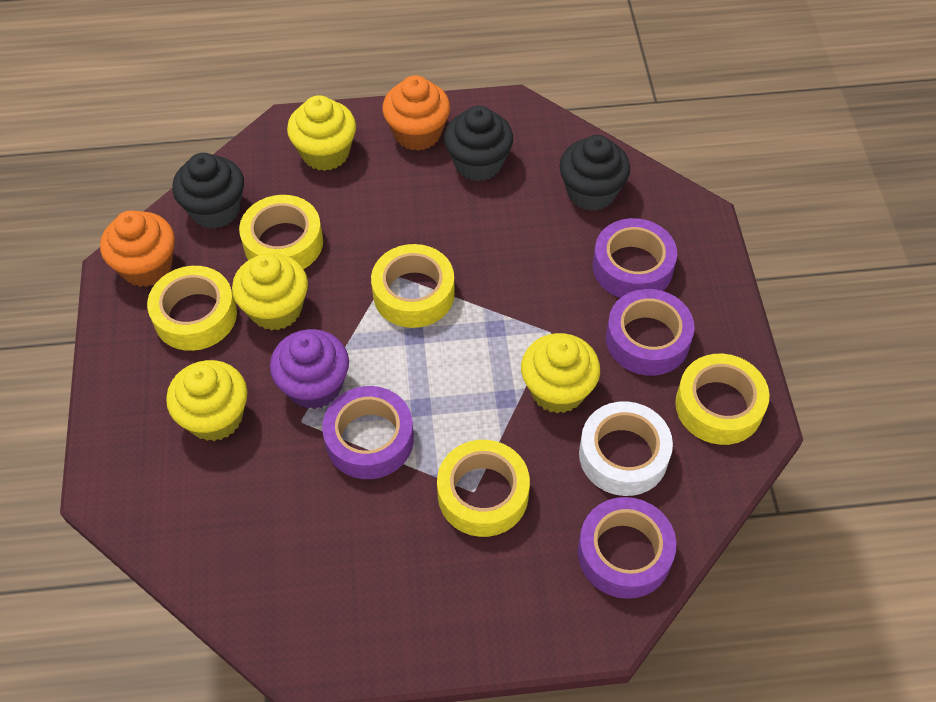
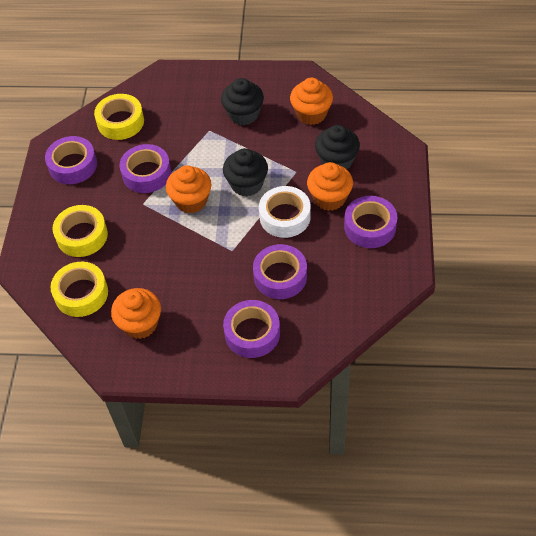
orange cupcake: 2 -> 4
purple cupcake: 1 -> 0
purple tape: 4 -> 5
yellow cupcake: 4 -> 0
yellow tape: 5 -> 3

